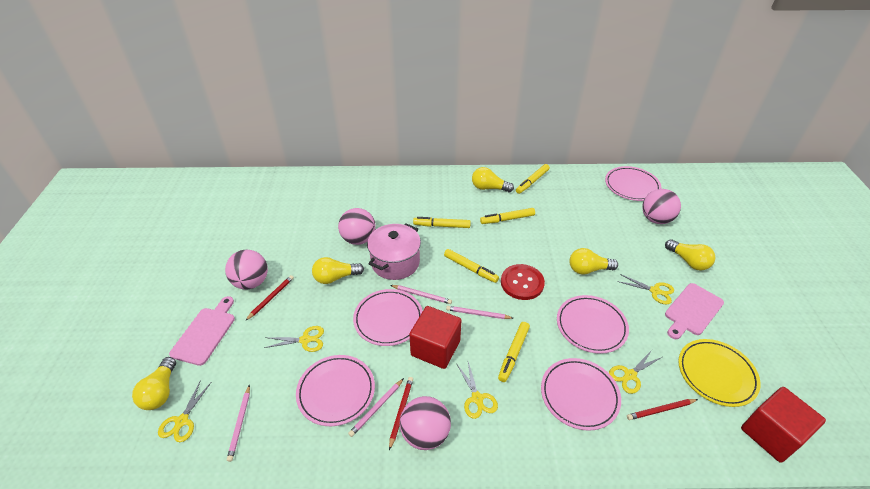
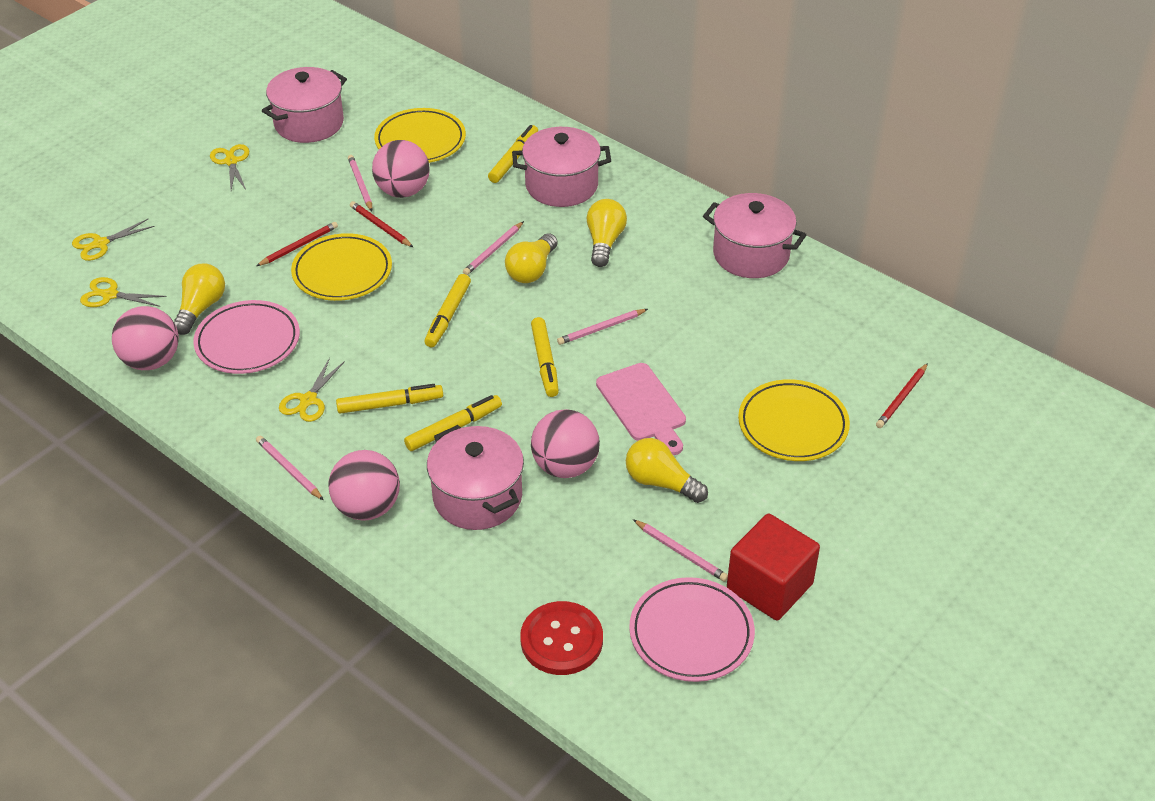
pink cutting board: 2 -> 1
pink pencil: 4 -> 5
pink plate: 5 -> 2
pink pot: 1 -> 4
red cube: 2 -> 1
yellow light bulb: 5 -> 4
yellow plate: 1 -> 3
yellow scissors: 5 -> 4

